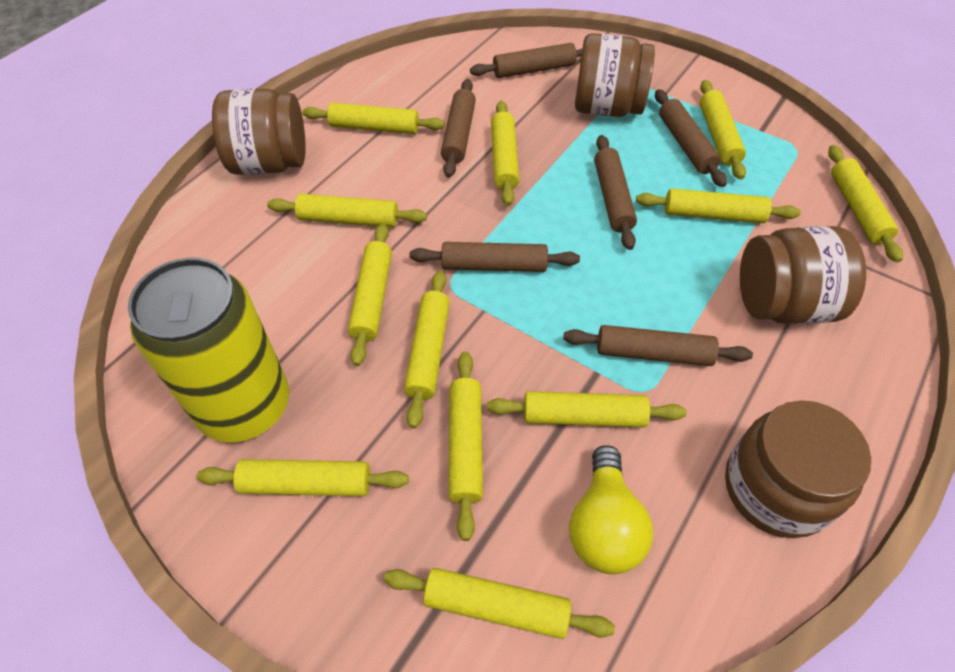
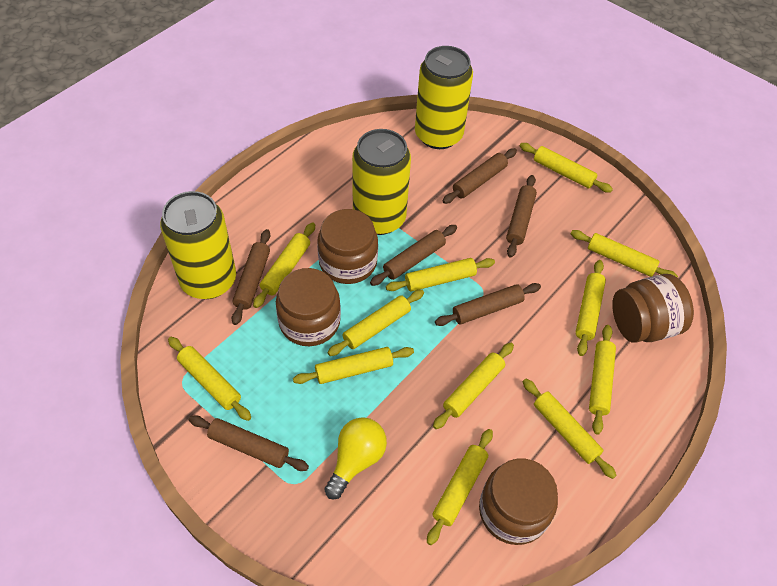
yellow can: 1 -> 3

